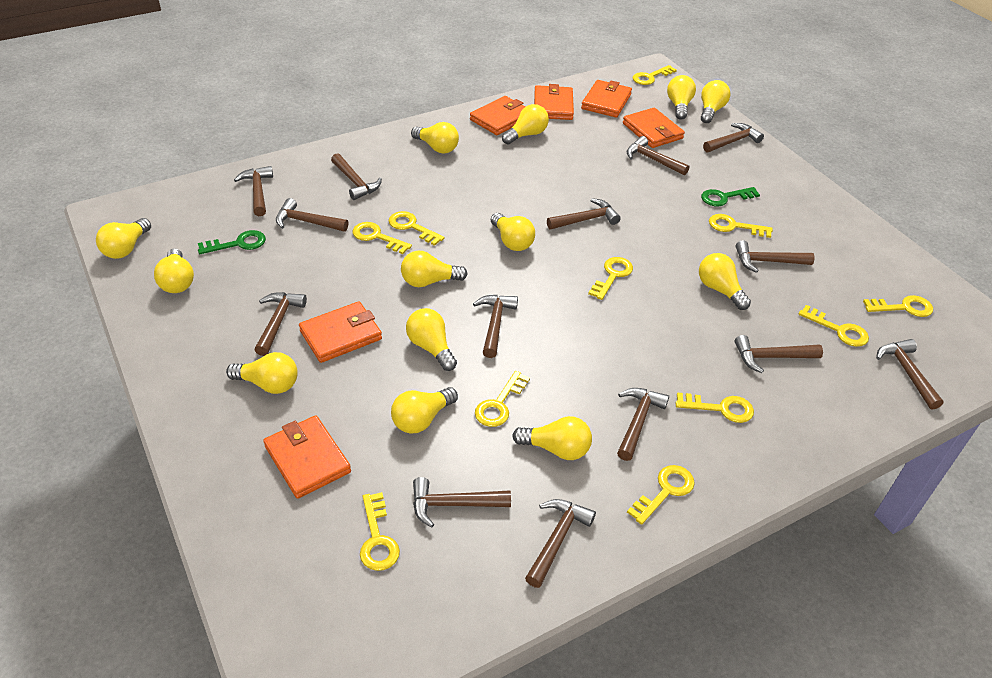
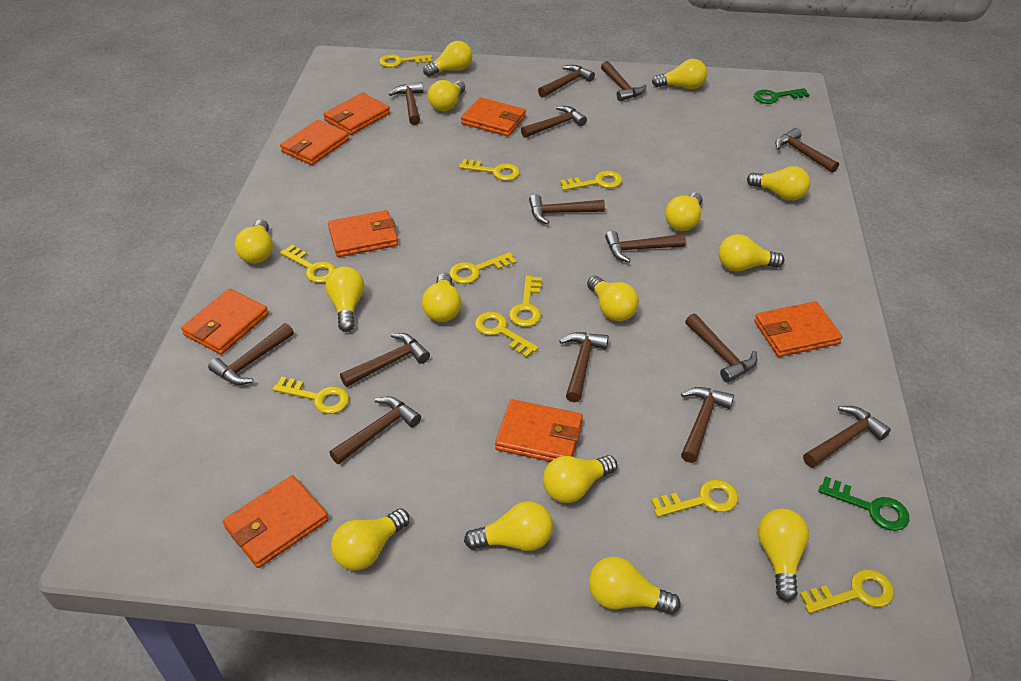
orange wallet: 6 -> 8
yellow key: 11 -> 10
yellow light bulb: 13 -> 15

